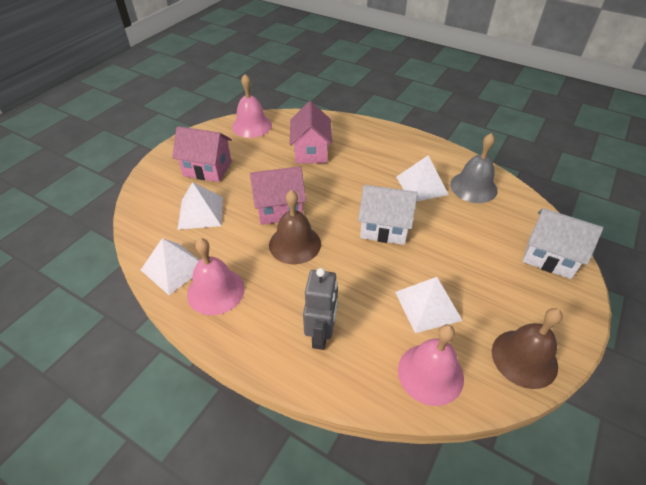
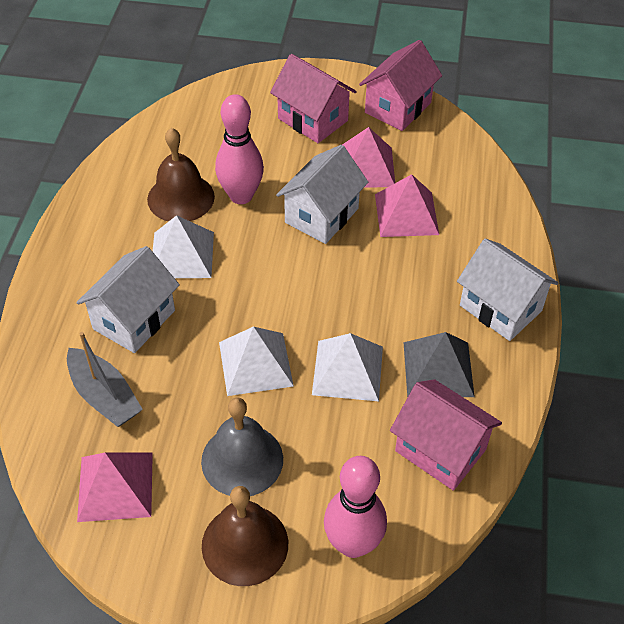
grey boat: 0 -> 1
grey pyramid: 0 -> 1
grey robot: 1 -> 0
pink bell: 3 -> 0
pink bowling pin: 0 -> 2
pink pyramid: 0 -> 3
white house: 2 -> 3
white pyramid: 4 -> 3

